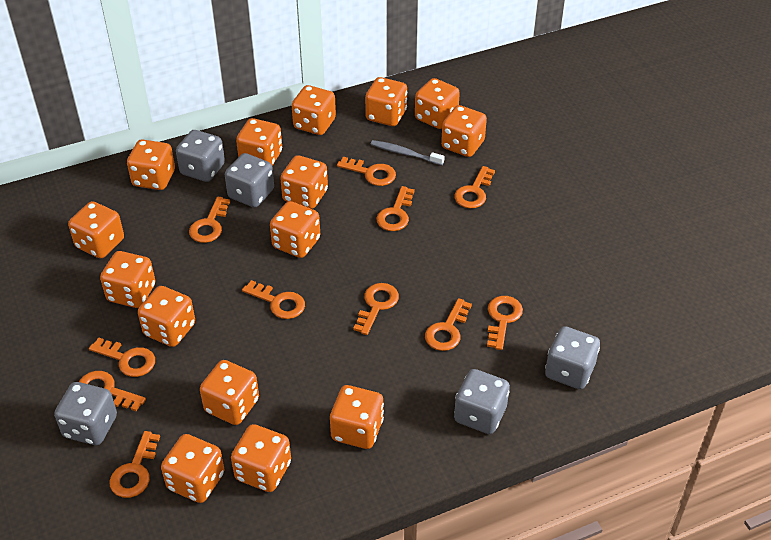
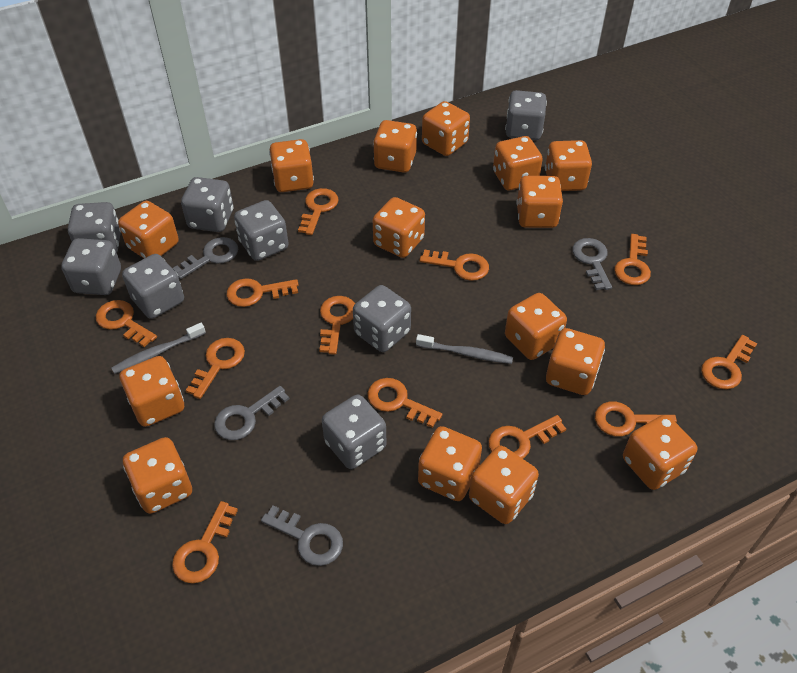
grey dice: 5 -> 8
grey key: 0 -> 4
grey toothbrush: 1 -> 2
orange key: 11 -> 12

